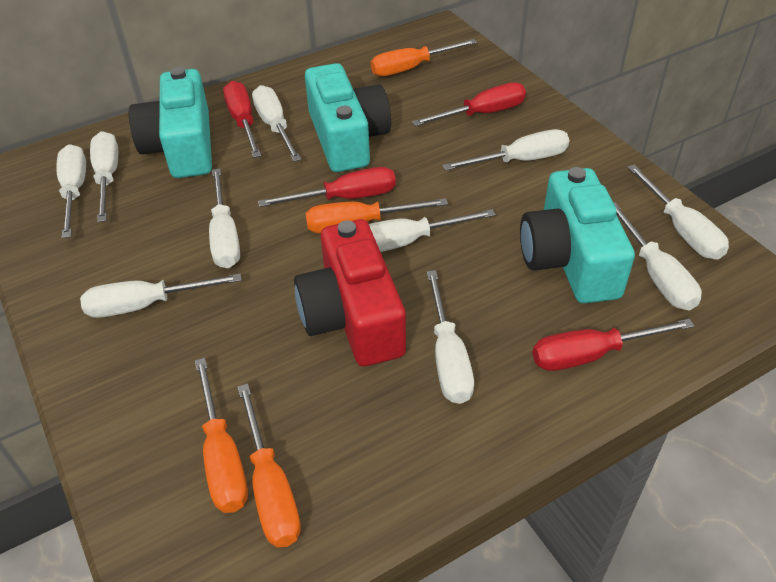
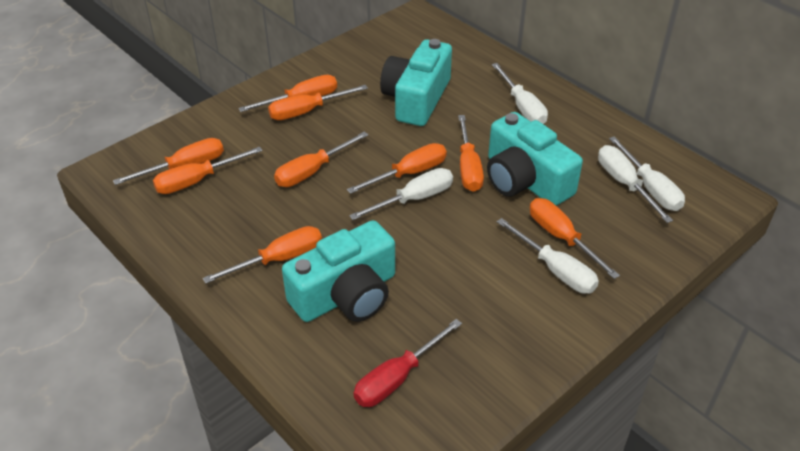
orange screwdriver: 4 -> 9
red camera: 1 -> 0
red screwdriver: 4 -> 1
white screwdriver: 10 -> 5

